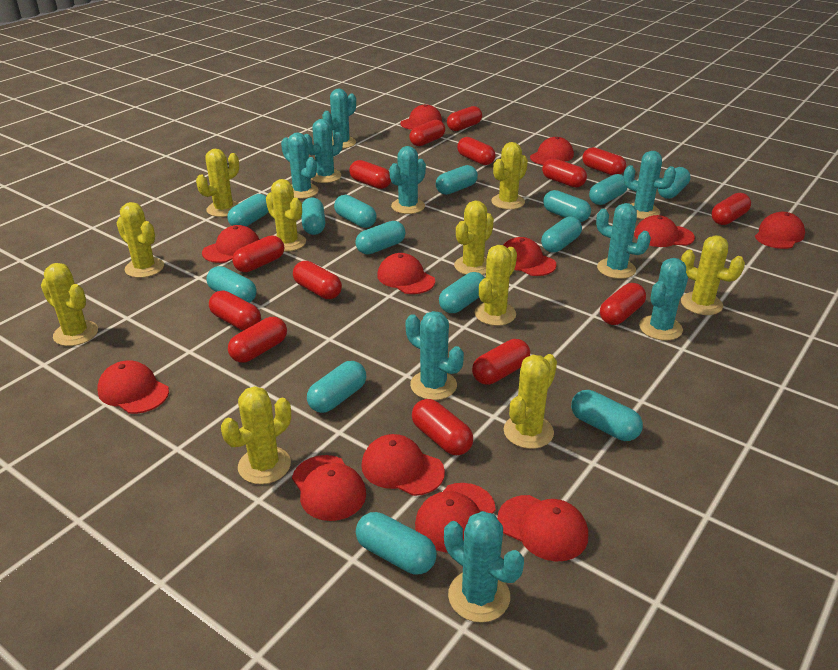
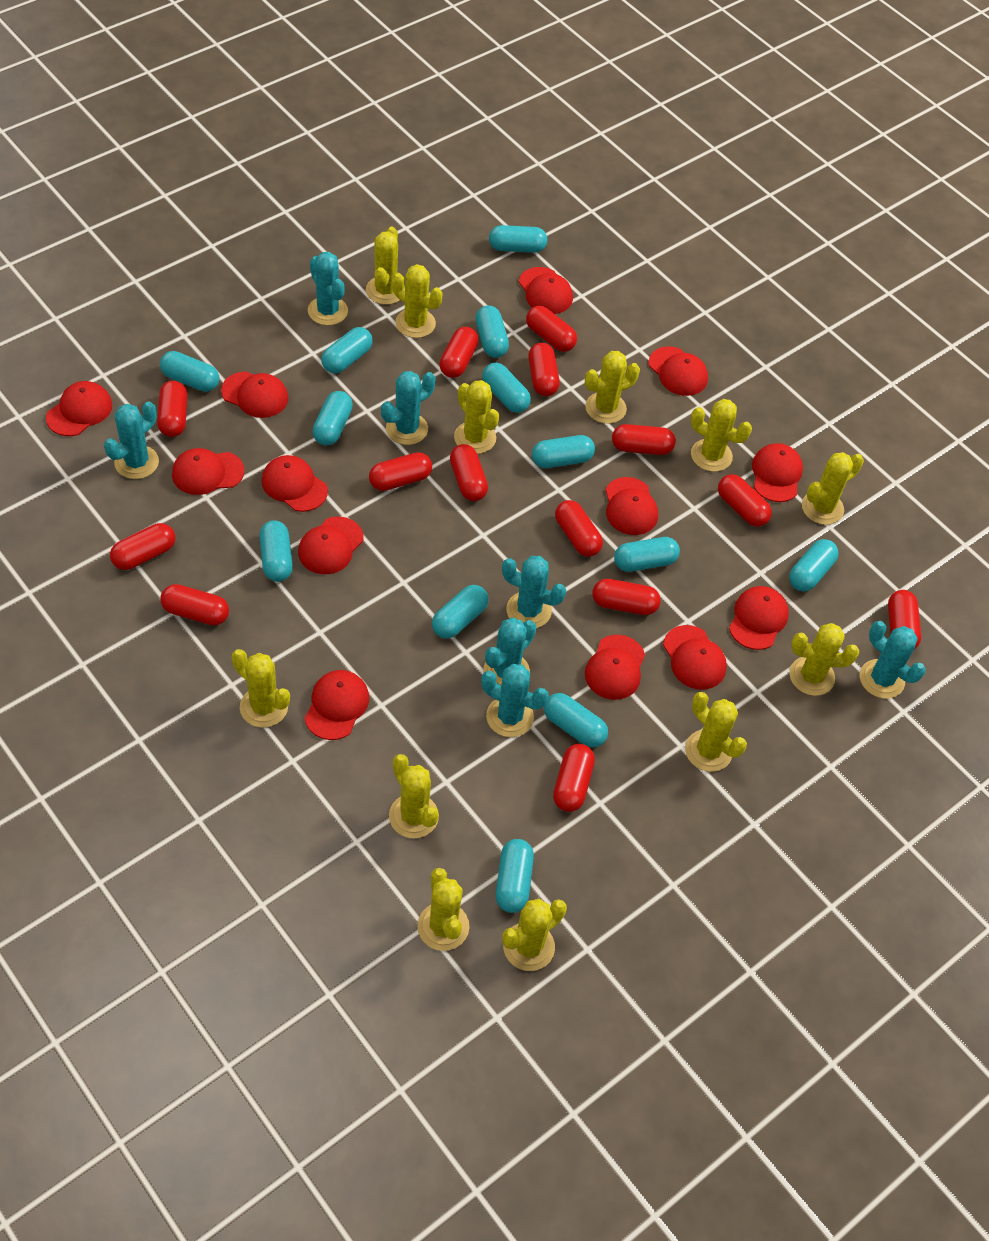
red cap: 12 -> 13
turquoise cactus: 9 -> 7
turquoise capsule: 14 -> 13
yellow cactus: 10 -> 12

